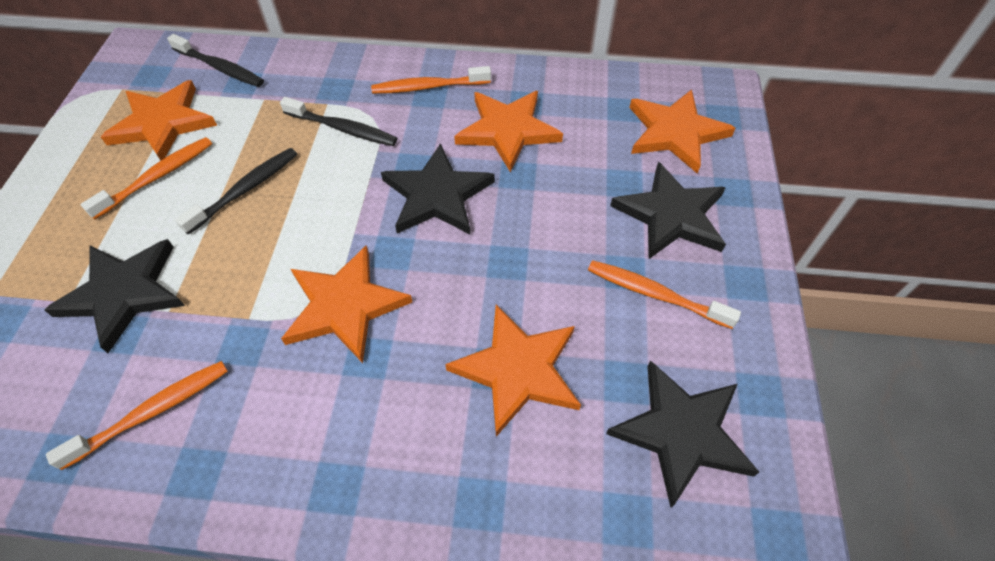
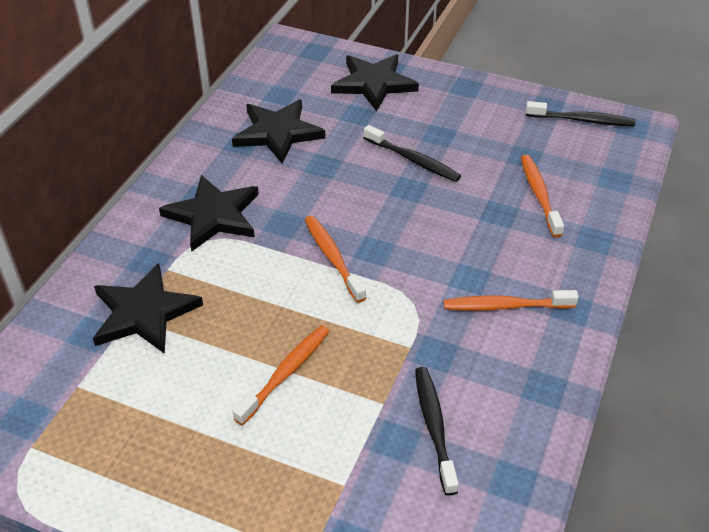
orange star: 5 -> 0

